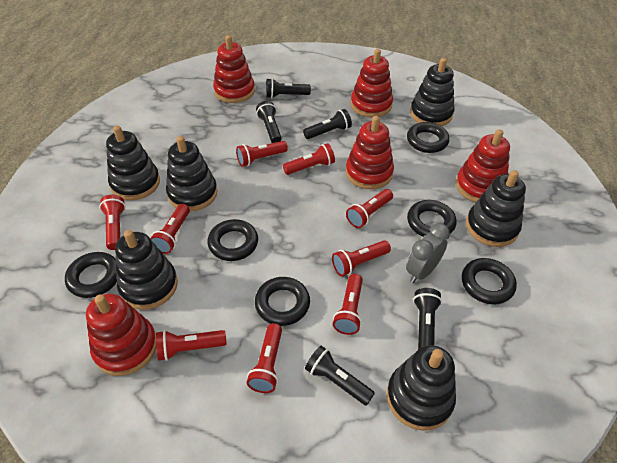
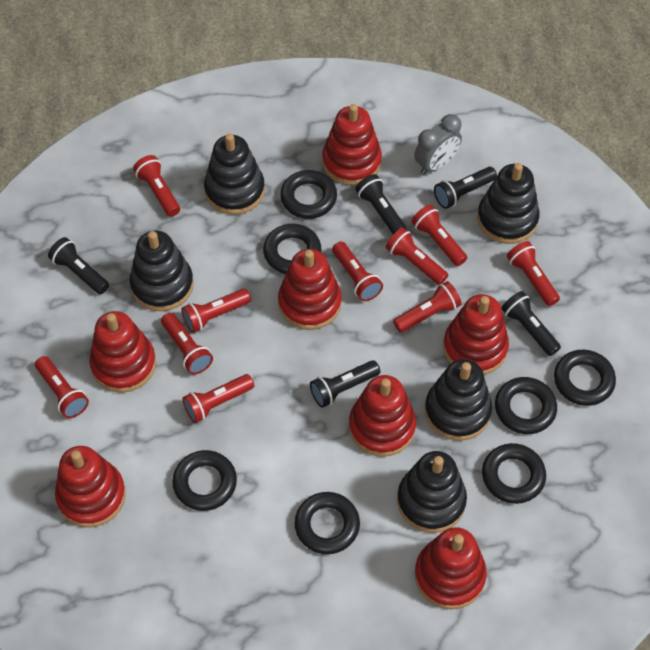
black ring: 6 -> 7
black stacking toy: 6 -> 5
red flashlight: 9 -> 10
red stacking toy: 5 -> 7

